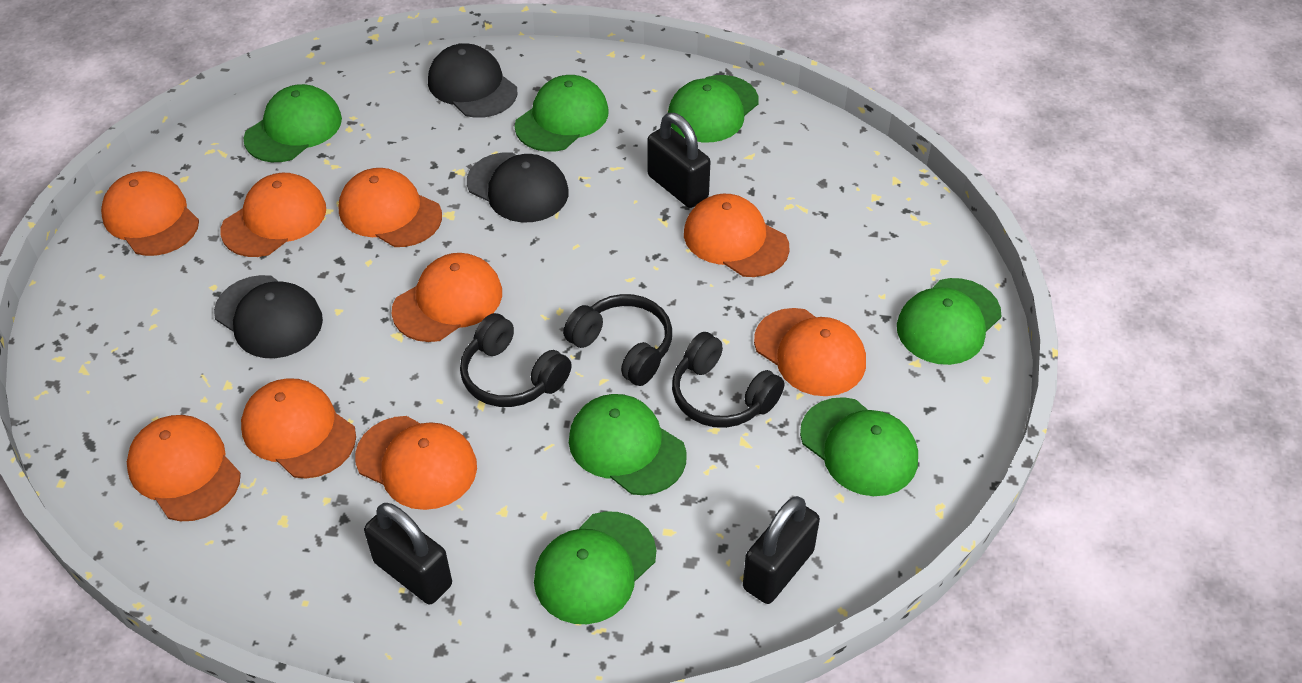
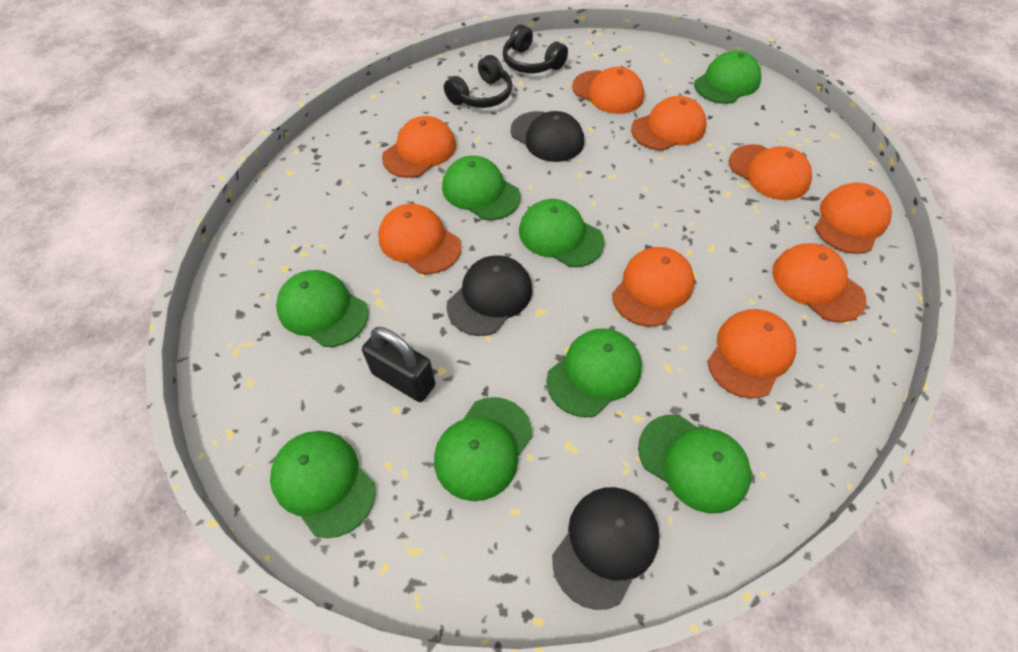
black headphones: 3 -> 2
black padlock: 3 -> 1
green cap: 7 -> 8

